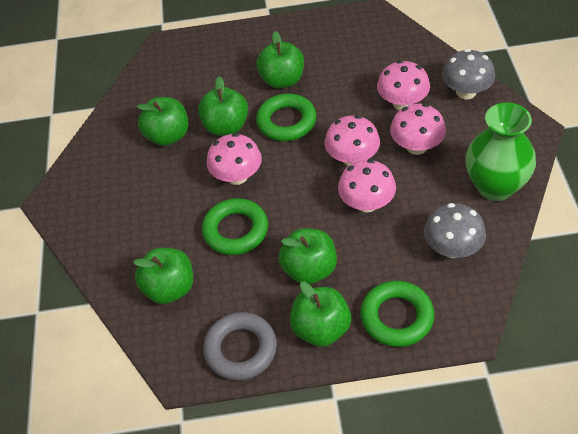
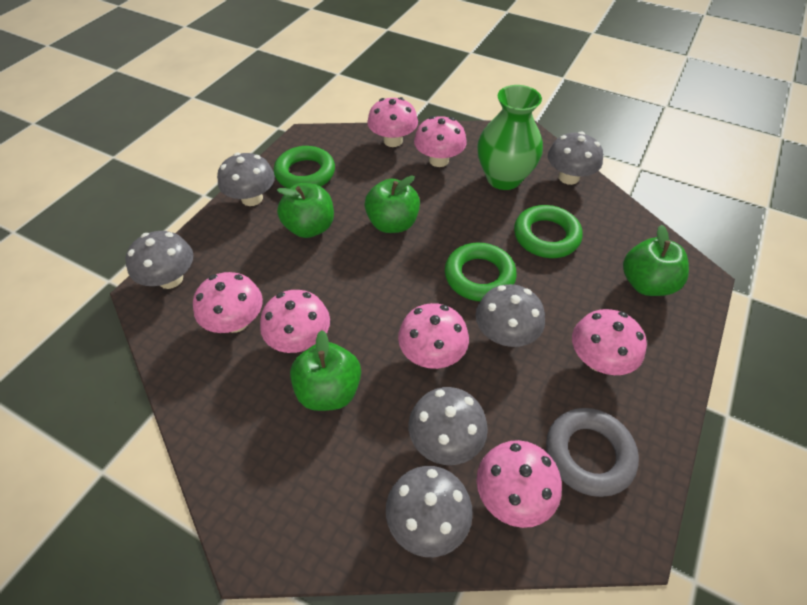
green apple: 6 -> 4
grey mushroom: 2 -> 6
pink mushroom: 5 -> 7

